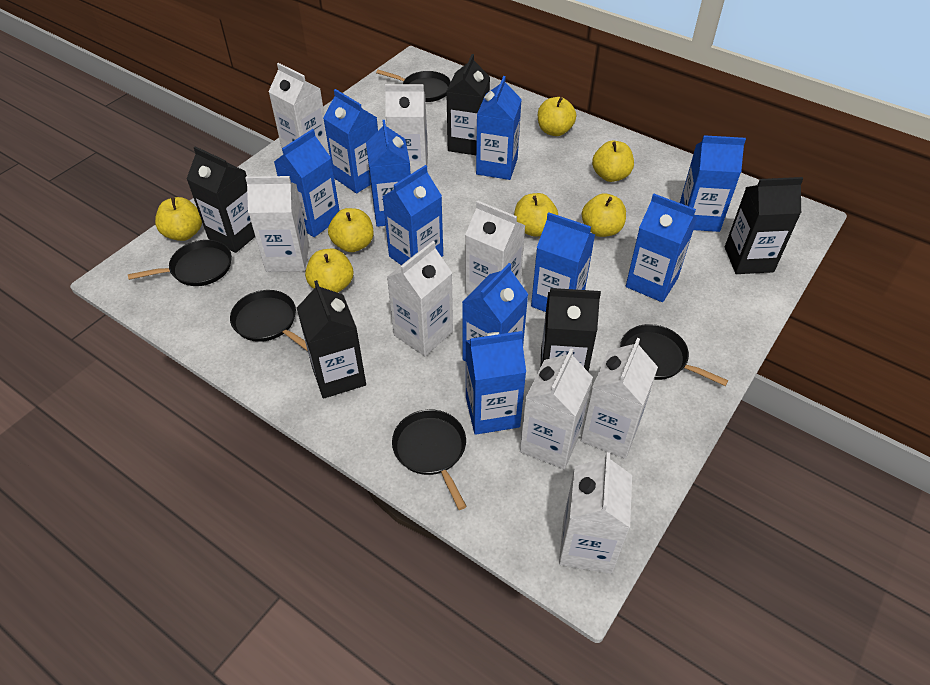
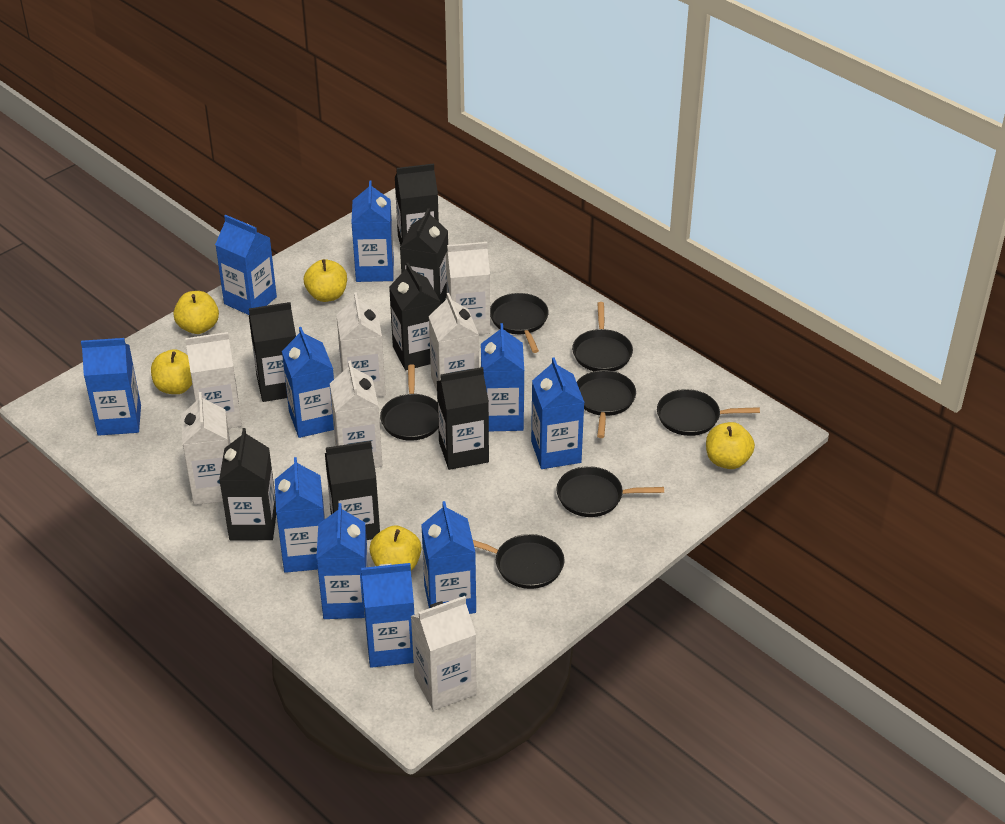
black carton: 5 -> 7
black pan: 5 -> 7
white carton: 8 -> 7
yellow apple: 7 -> 5

